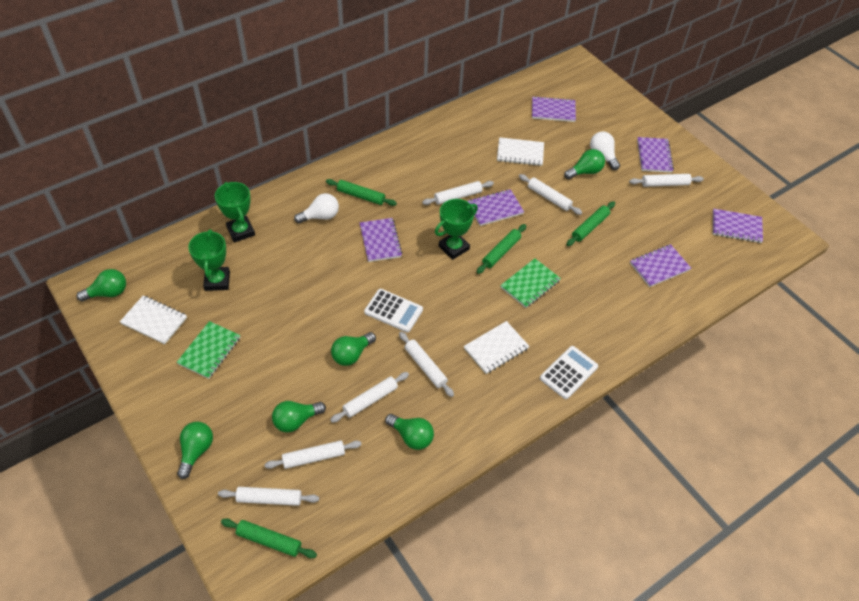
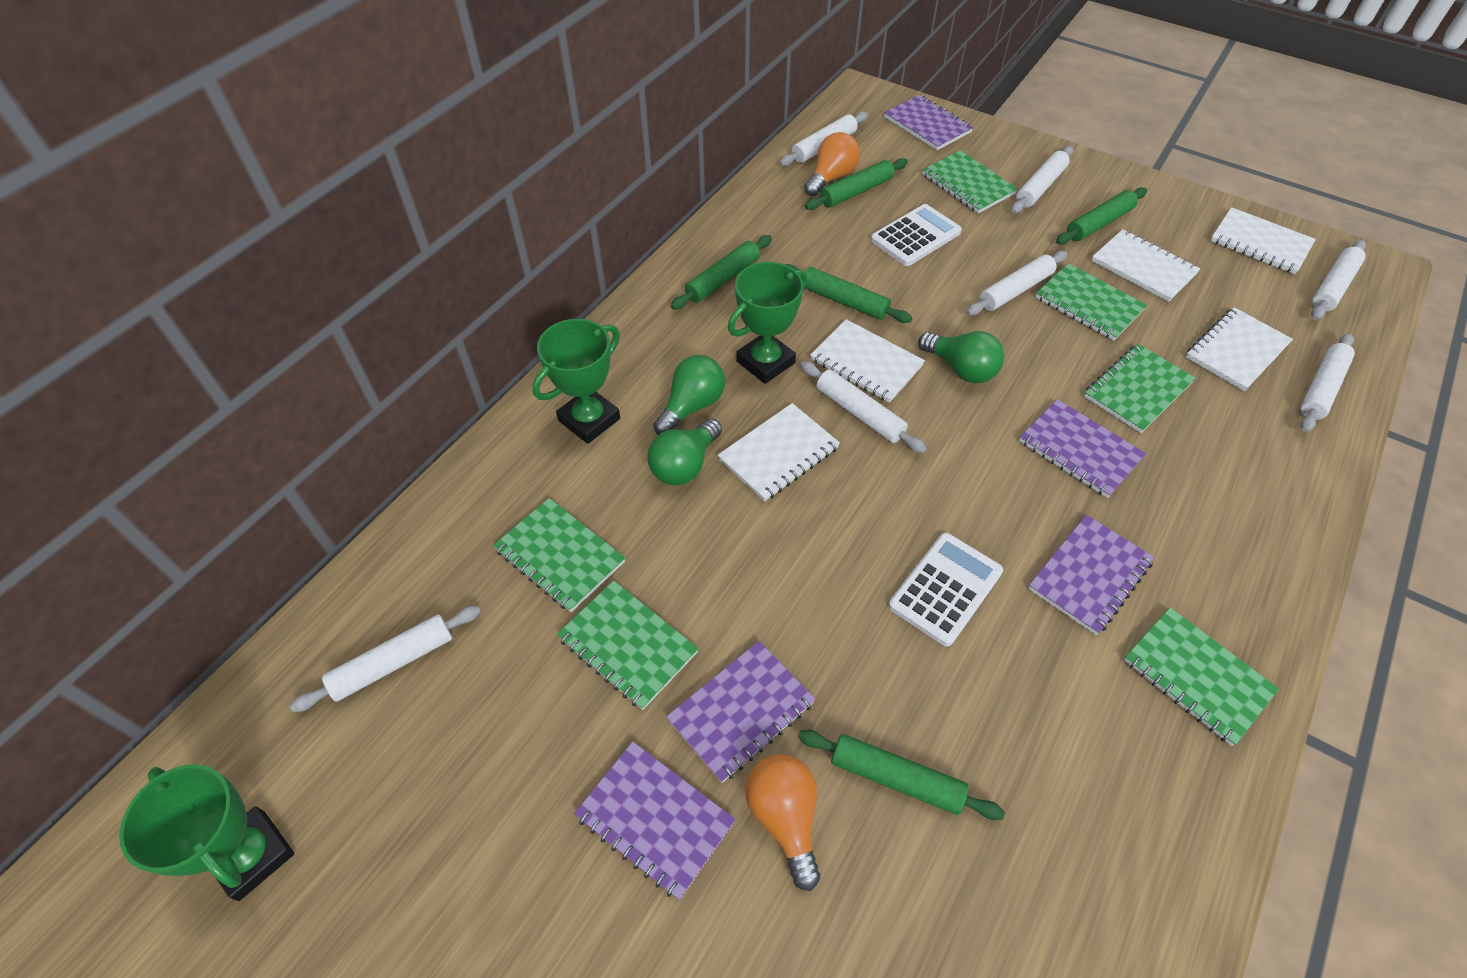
green light bulb: 6 -> 3
green notebook: 2 -> 6
green rolling pin: 4 -> 5
orange light bulb: 0 -> 2
purple notebook: 6 -> 5
white light bulb: 2 -> 0
white notebook: 3 -> 5

